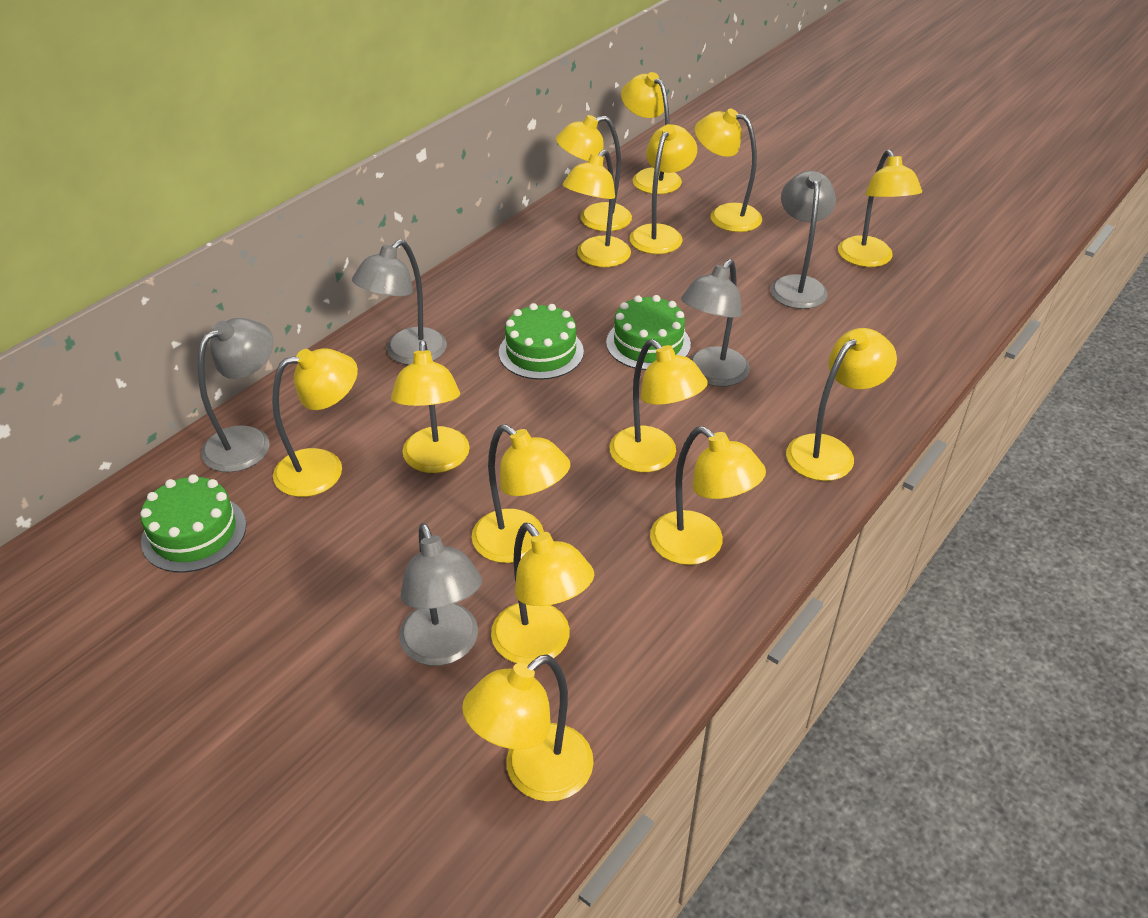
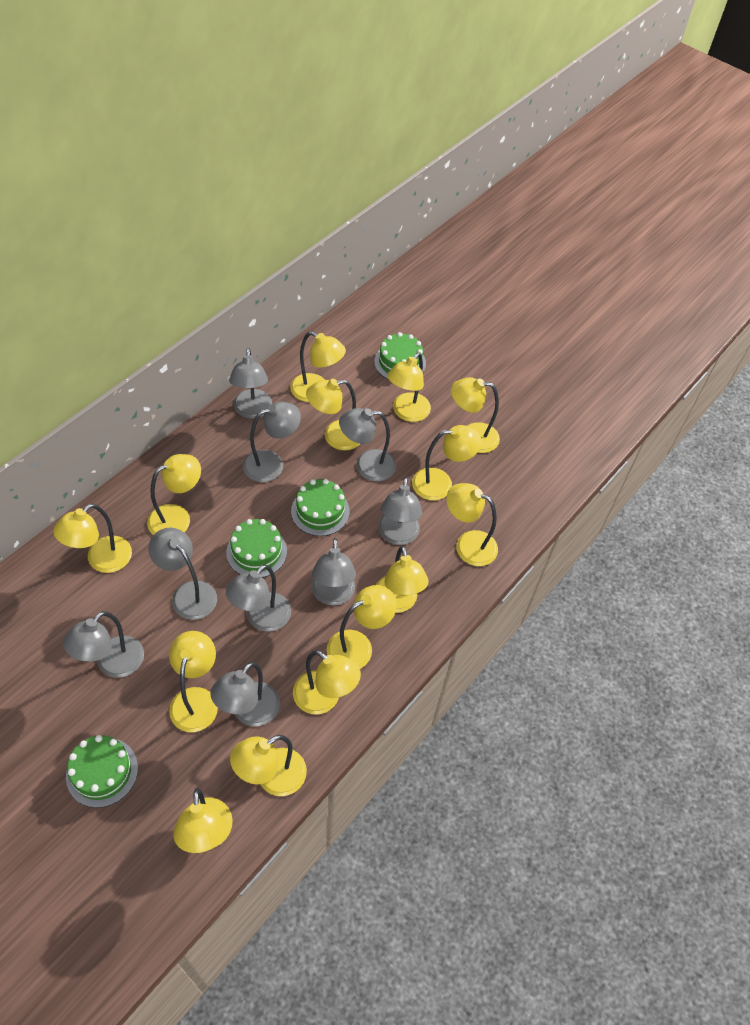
green cake: 3 -> 4
grey lamp: 5 -> 9

